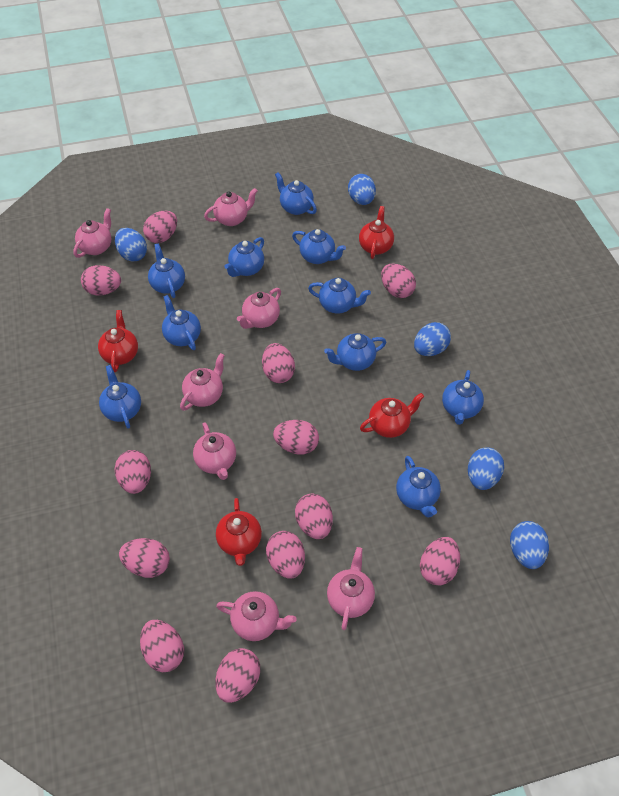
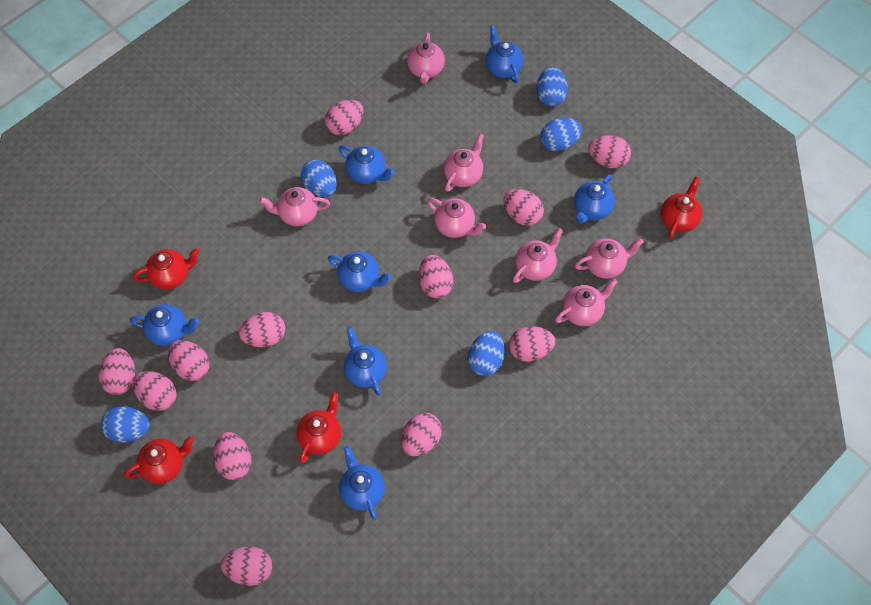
blue teapot: 10 -> 7

